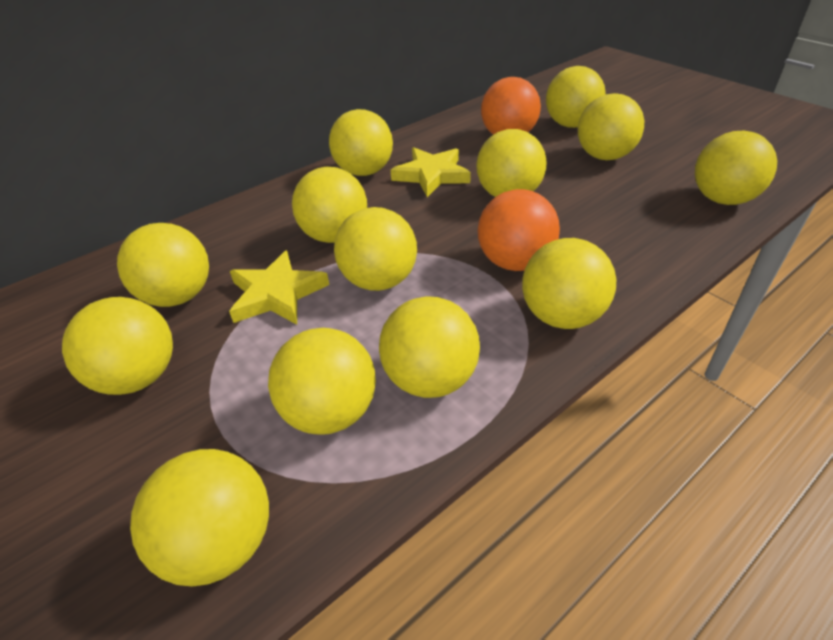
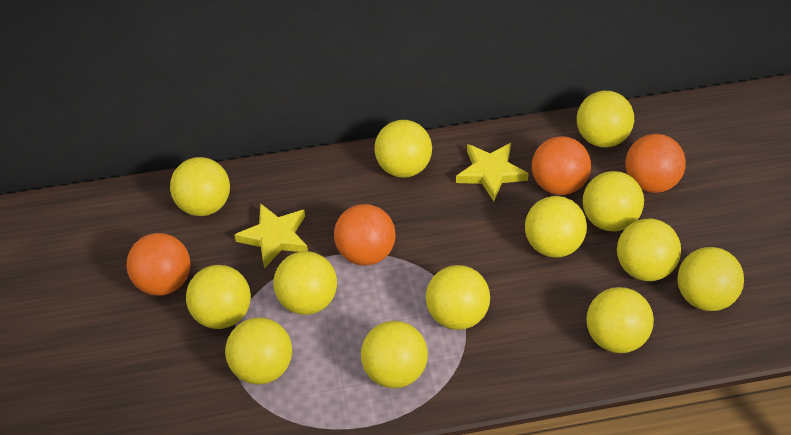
orange ball: 2 -> 4

